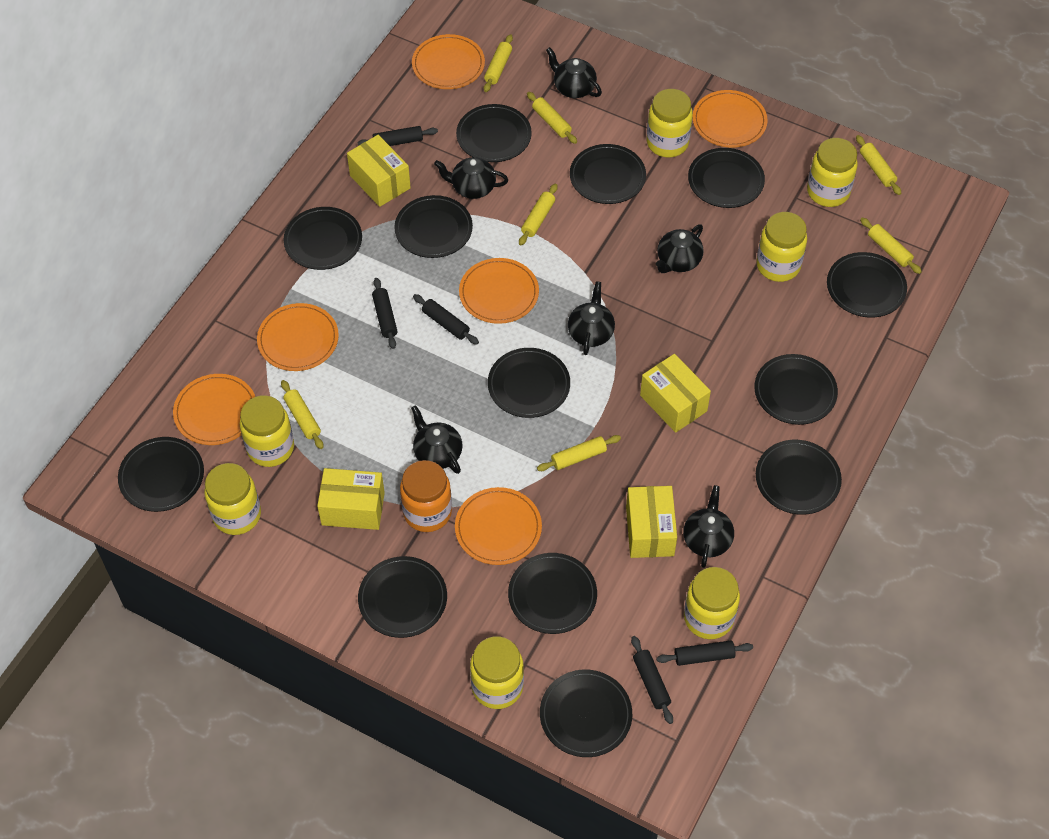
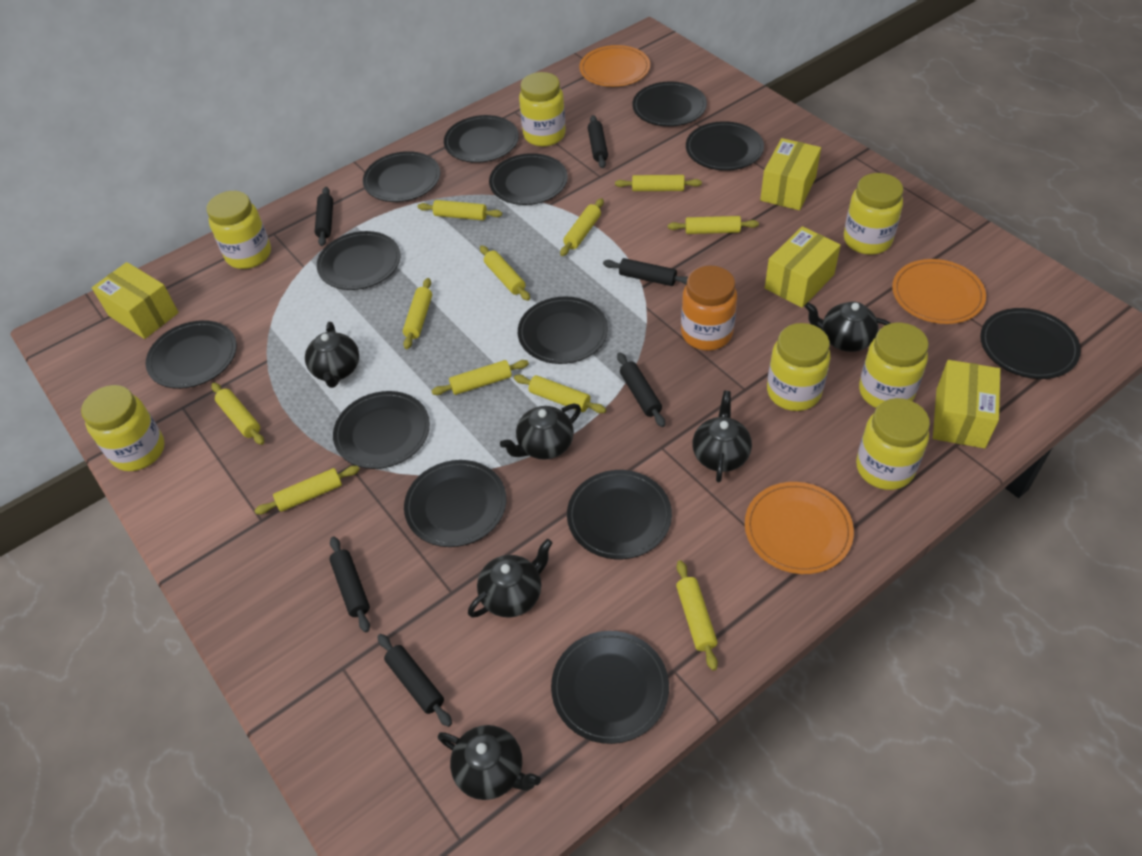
black rolling pin: 5 -> 6
orange plate: 6 -> 3
yellow rolling pin: 7 -> 11

